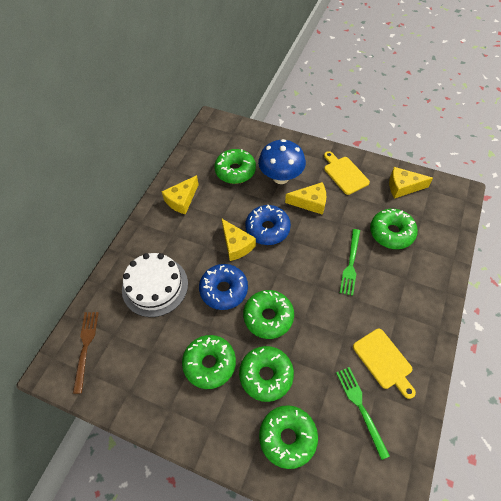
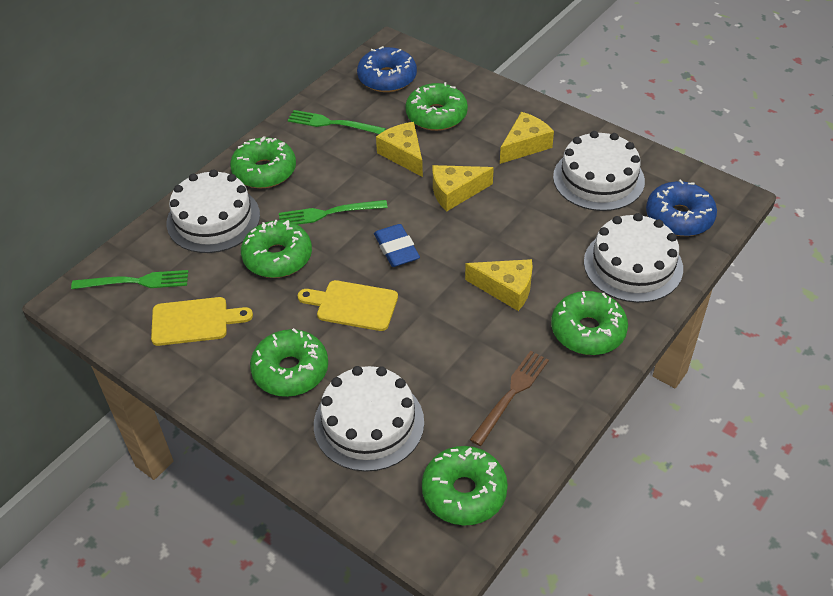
blue eraser: 0 -> 1
blue mushroom: 1 -> 0
green fork: 2 -> 3
white cake: 1 -> 4

